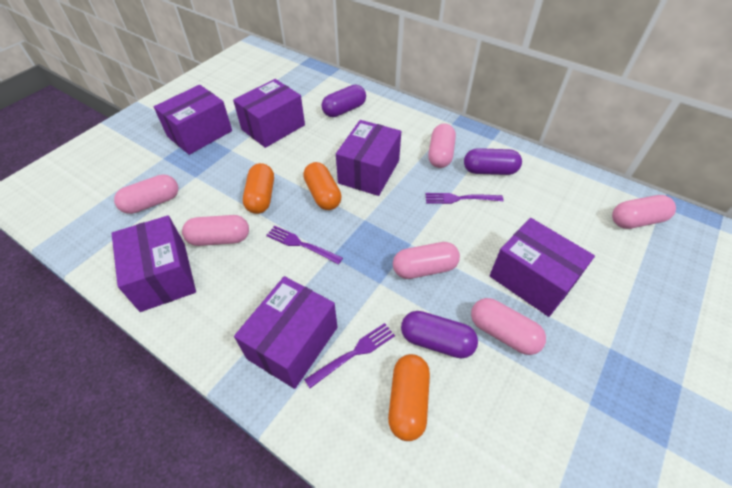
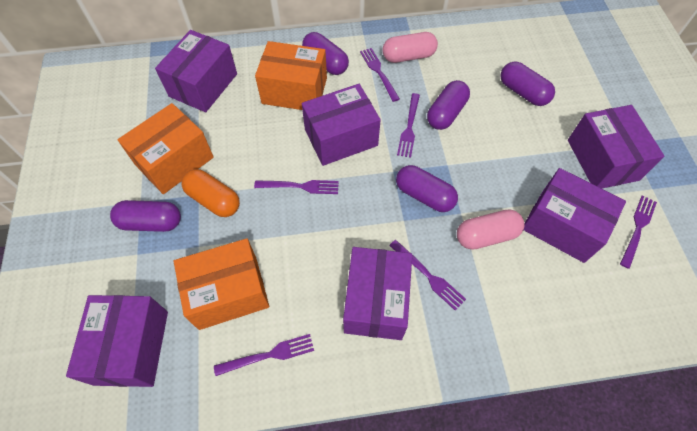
orange box: 0 -> 3
orange capsule: 3 -> 1
pink capsule: 6 -> 2
purple capsule: 3 -> 5
purple fork: 3 -> 6

